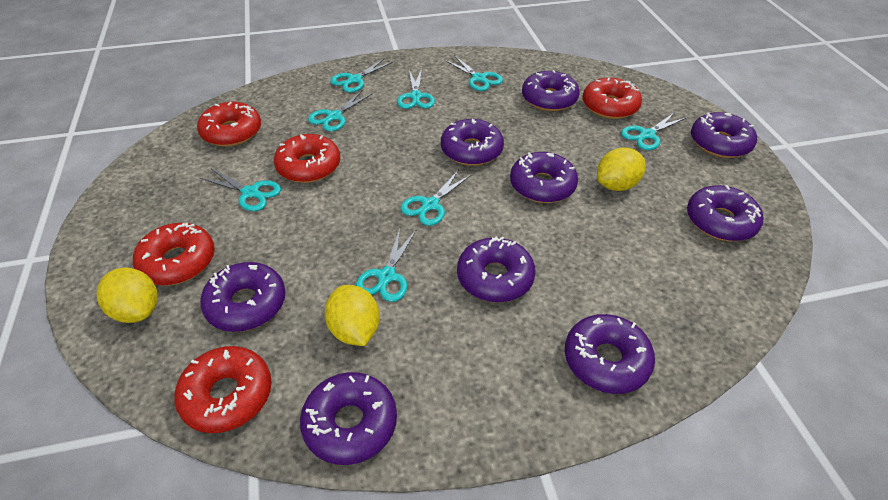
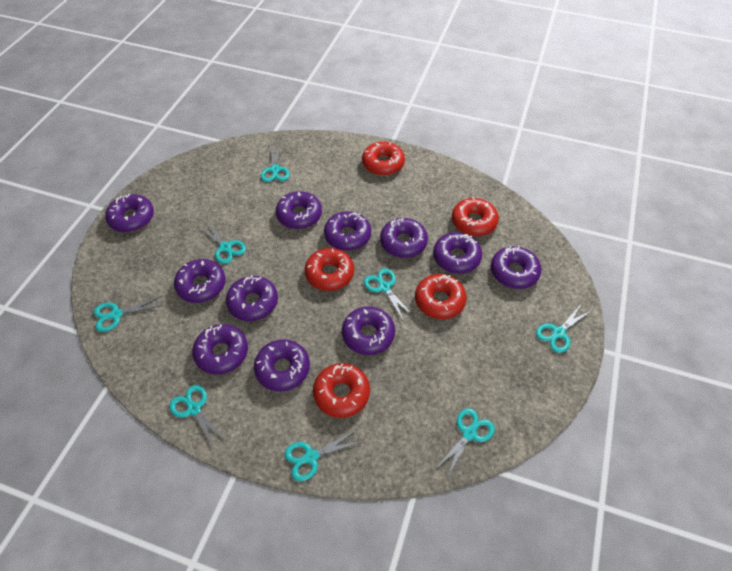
purple donut: 9 -> 11
yellow lemon: 3 -> 0

